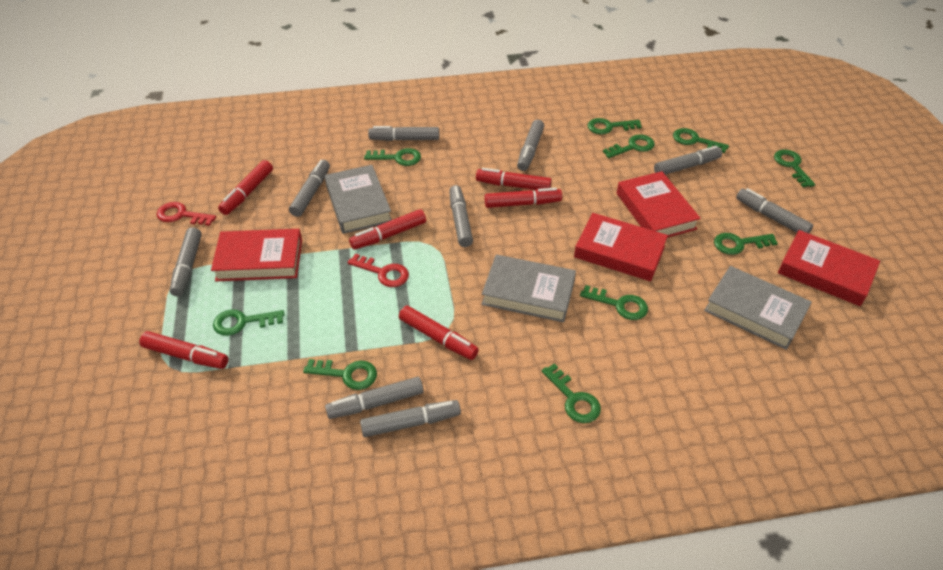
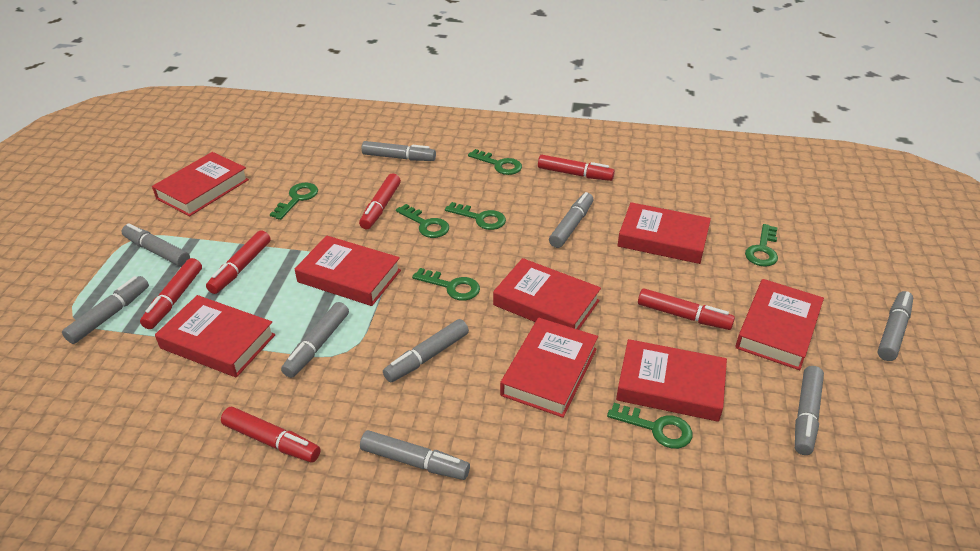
green key: 10 -> 7
grey book: 3 -> 0
red book: 4 -> 8
red key: 2 -> 0

